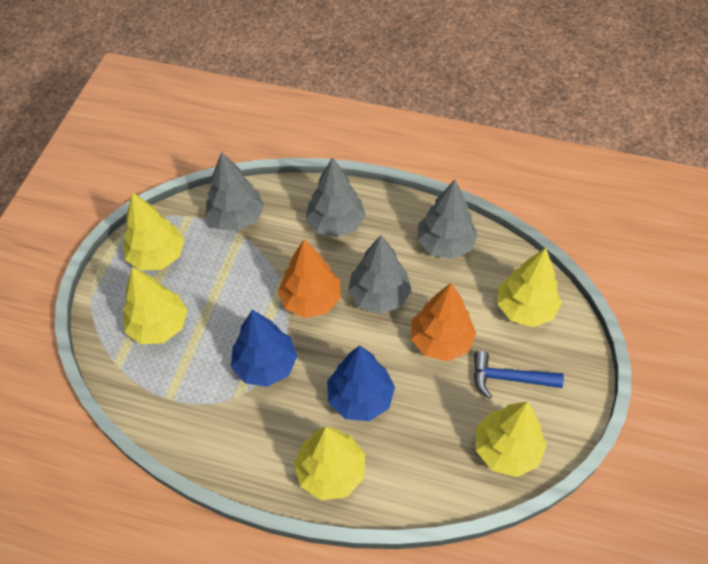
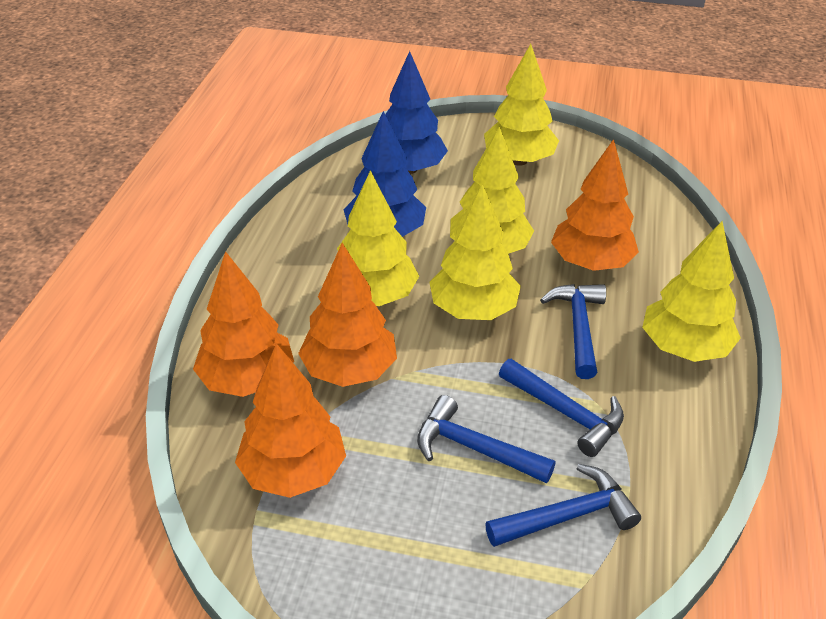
blue hammer: 1 -> 4
grey tree: 4 -> 0
orange tree: 2 -> 4

